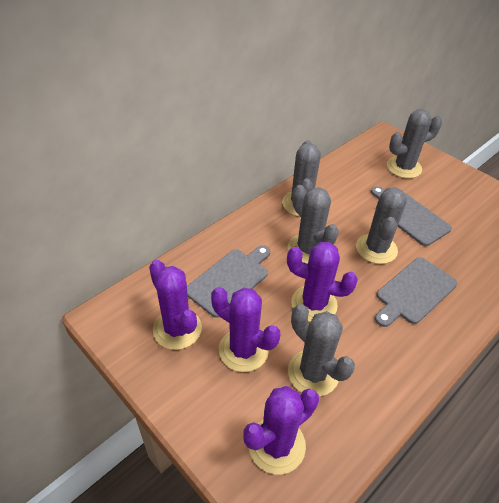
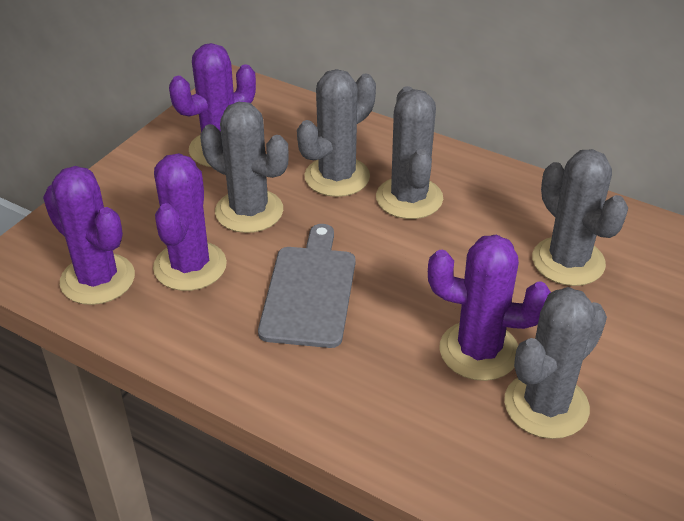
grey cutting board: 3 -> 1

